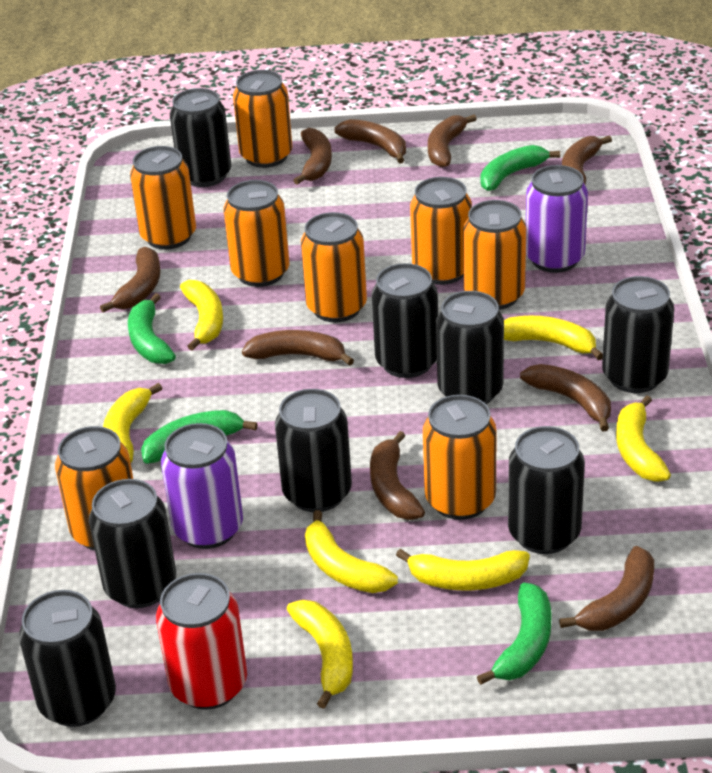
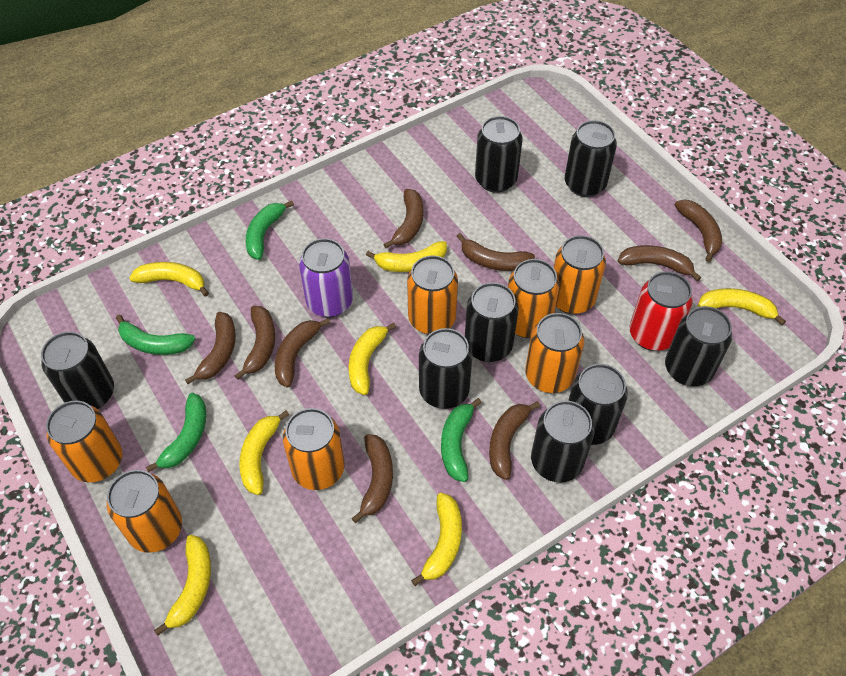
orange can: 8 -> 7
purple can: 2 -> 1

